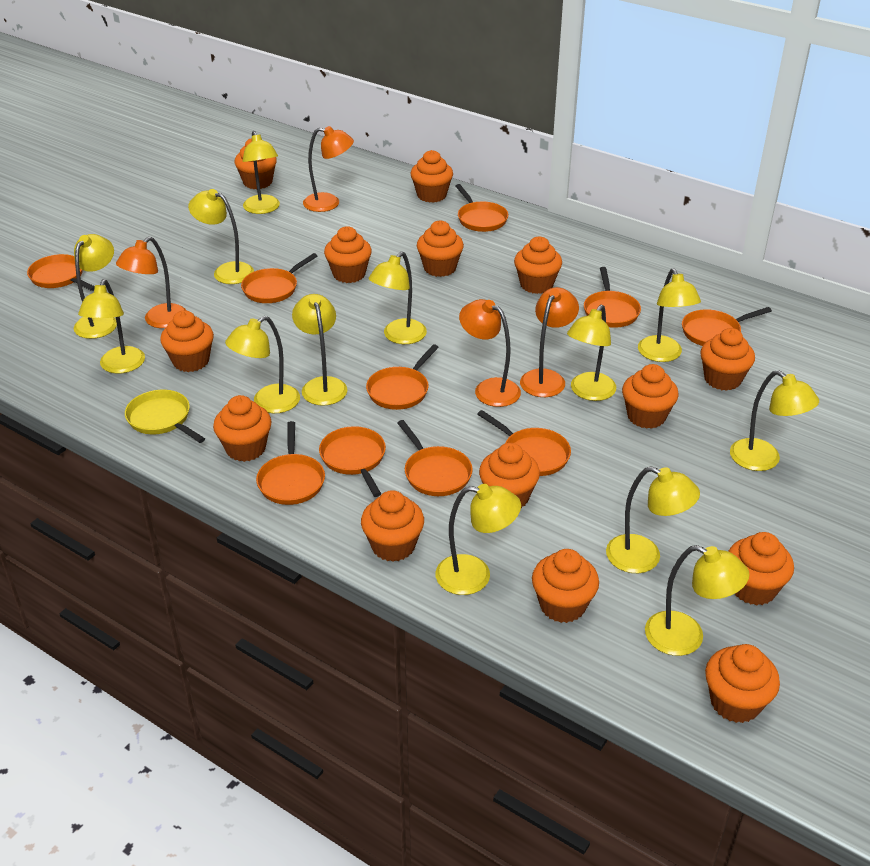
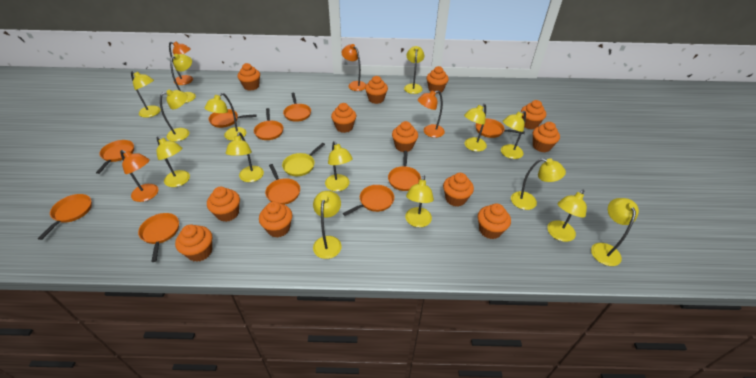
orange cupcake: 14 -> 12
yellow lamp: 13 -> 15

